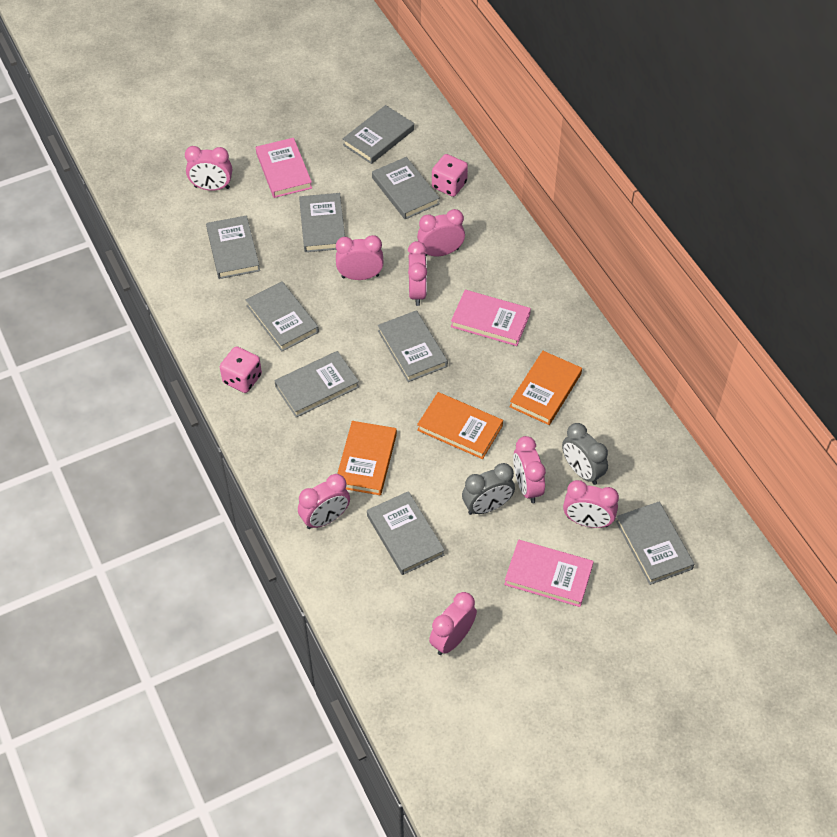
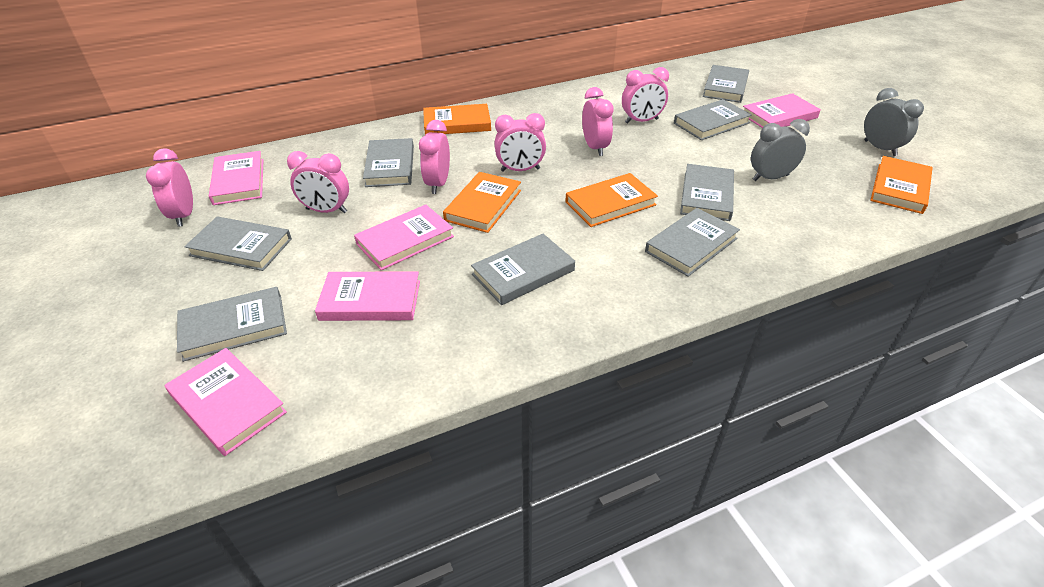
grey book: 9 -> 8
orange book: 3 -> 4
pink book: 3 -> 5
pink clock: 8 -> 6
pink dice: 2 -> 0

